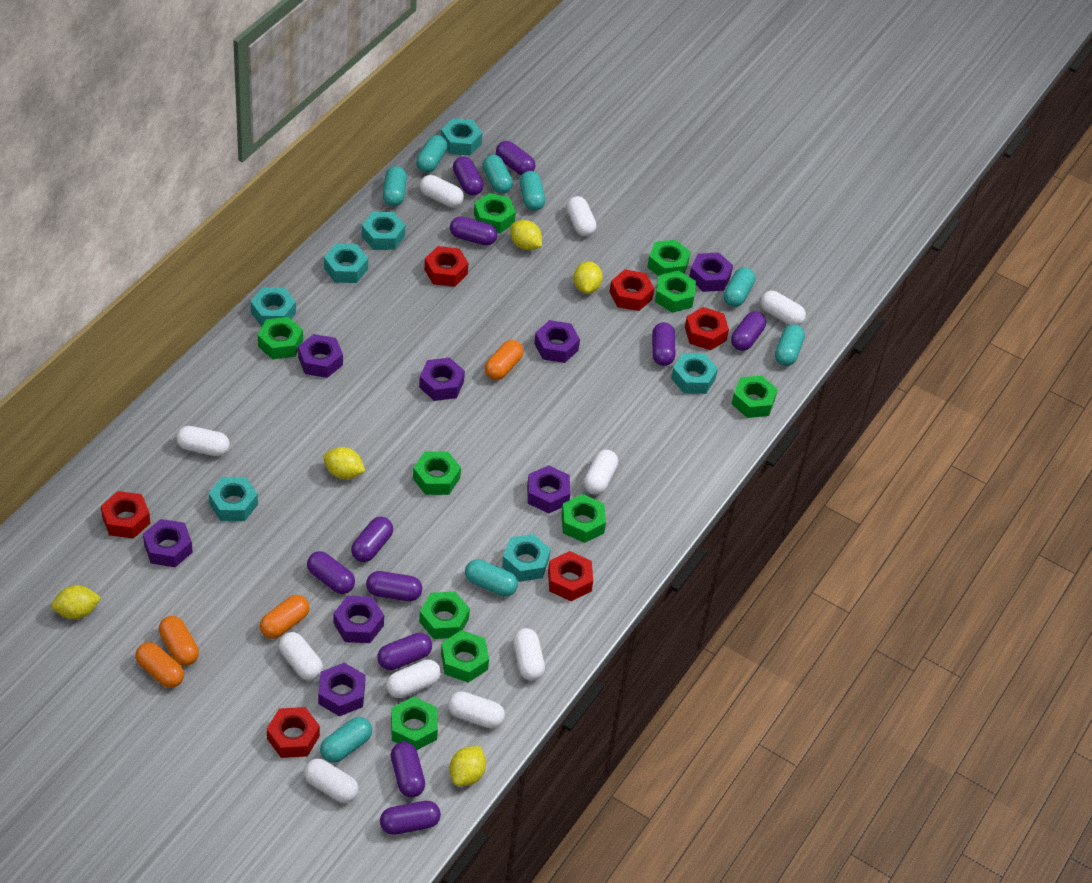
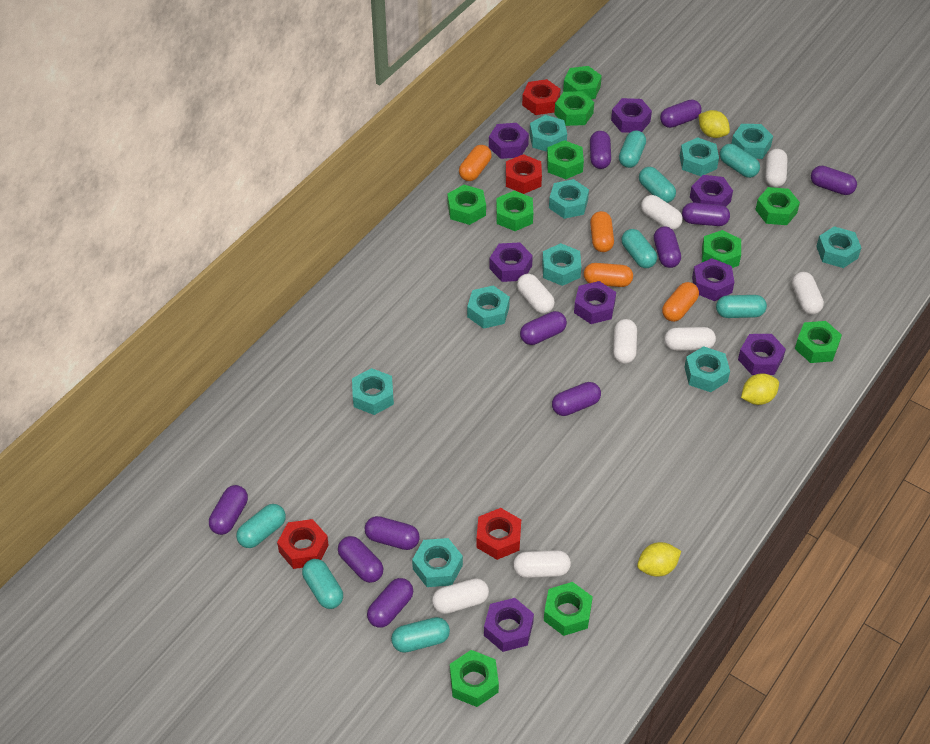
red nut: 6 -> 4
turquoise nut: 7 -> 10
white capsule: 10 -> 8
yellow lemon: 5 -> 3

